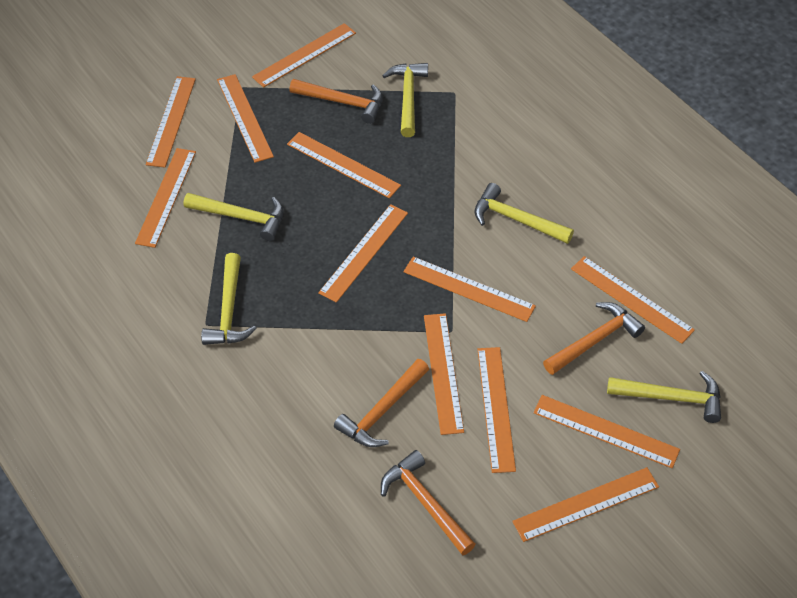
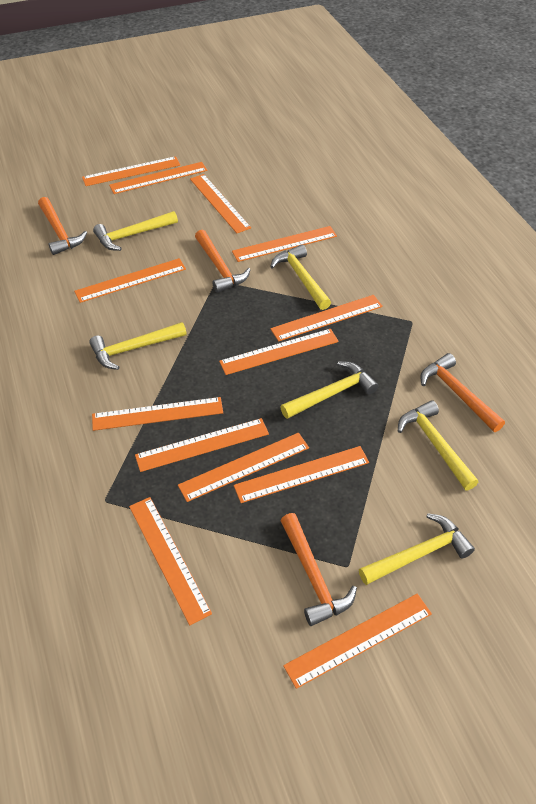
orange ruler: 12 -> 13
yellow hammer: 5 -> 6

